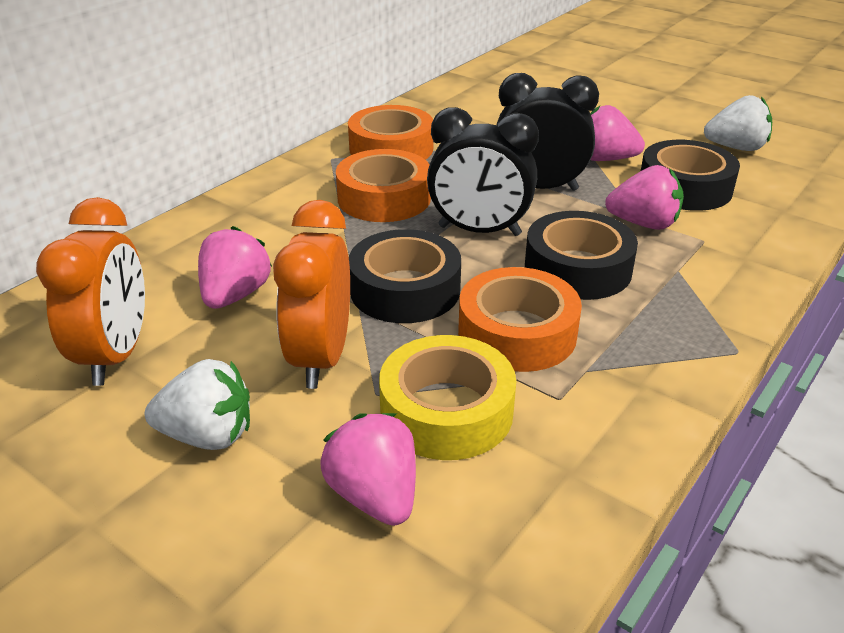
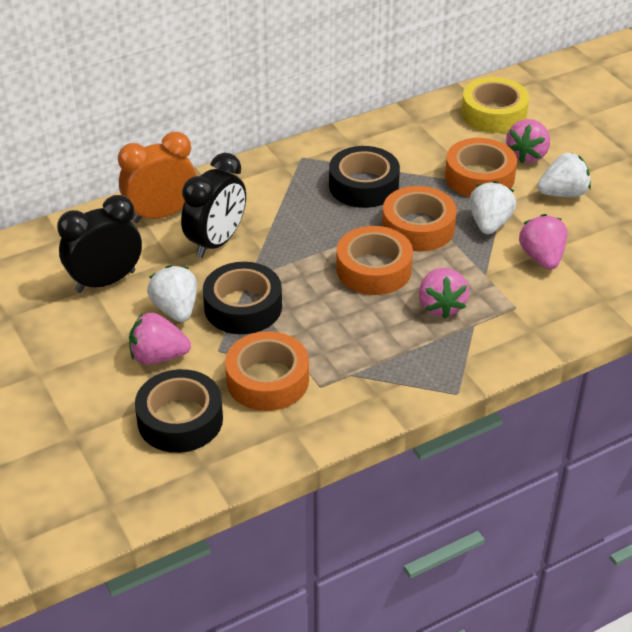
orange clock: 2 -> 1
orange tape: 3 -> 4
white strawberry: 2 -> 3

